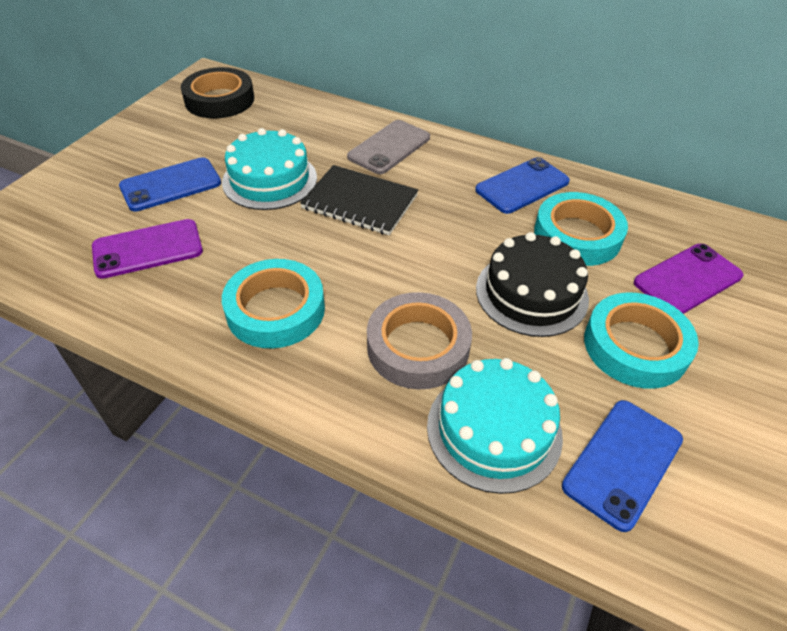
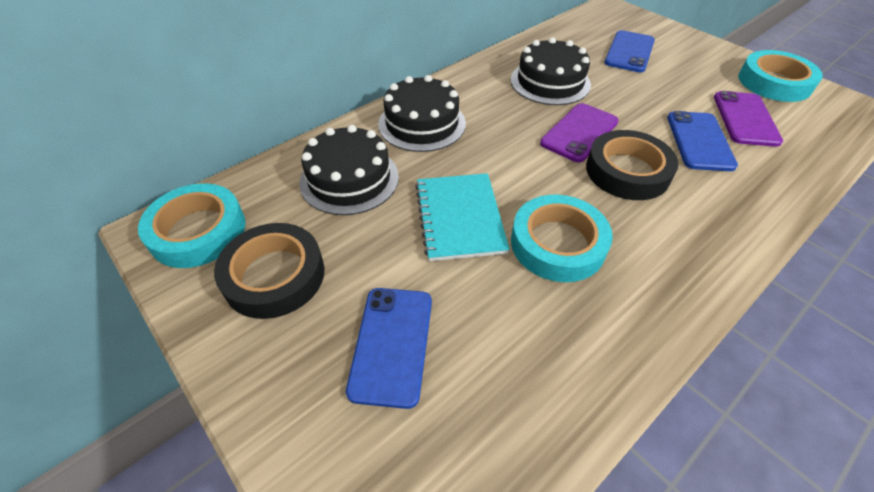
black cake: 1 -> 3
black notebook: 1 -> 0
black tape: 1 -> 2
grey phone: 1 -> 0
grey tape: 1 -> 0
turquoise cake: 2 -> 0
turquoise notebook: 0 -> 1

